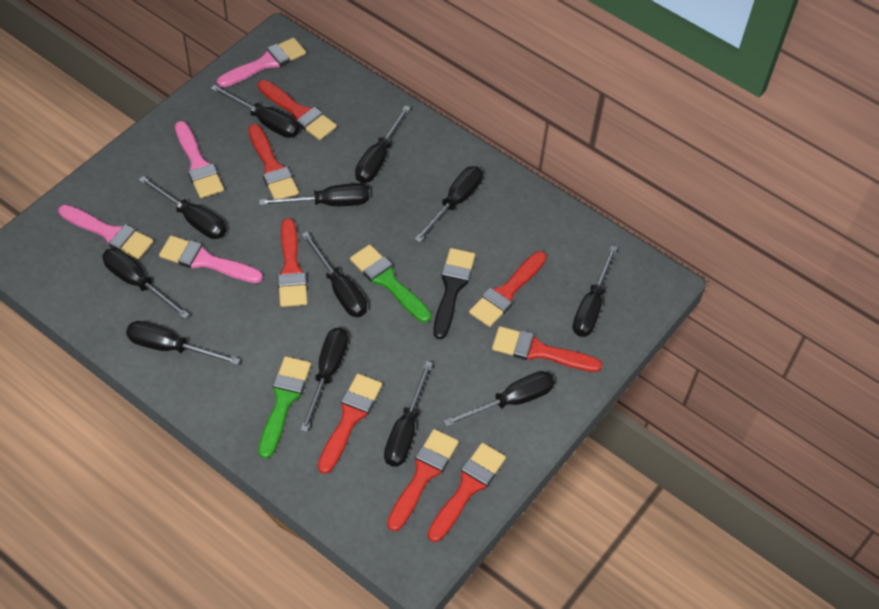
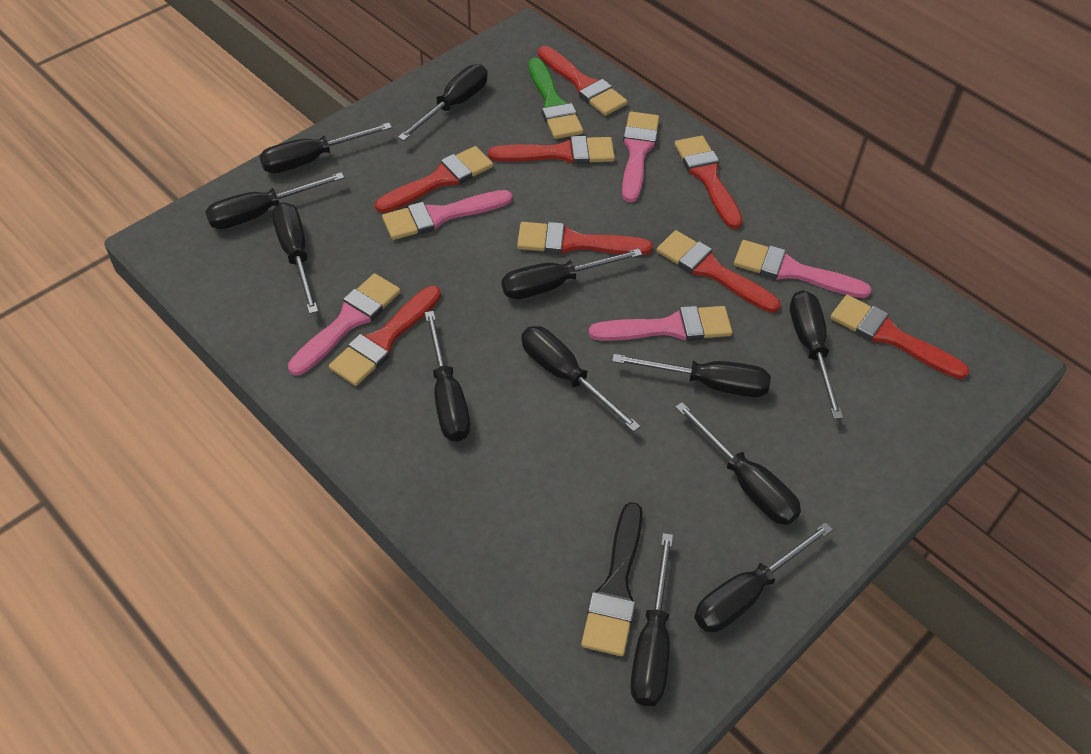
green brush: 2 -> 1
pink brush: 4 -> 5

